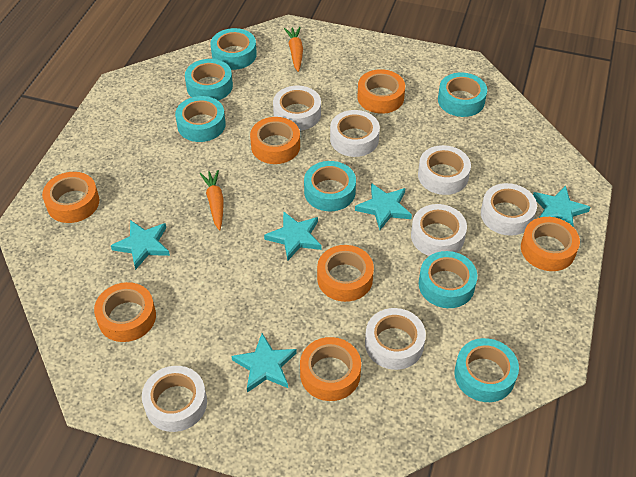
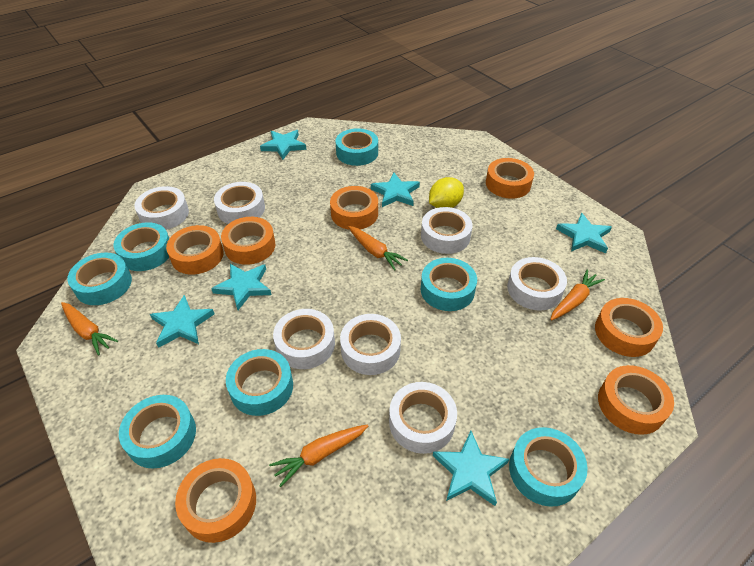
orange carrot: 2 -> 4
turquoise star: 5 -> 6
yellow lemon: 0 -> 1

